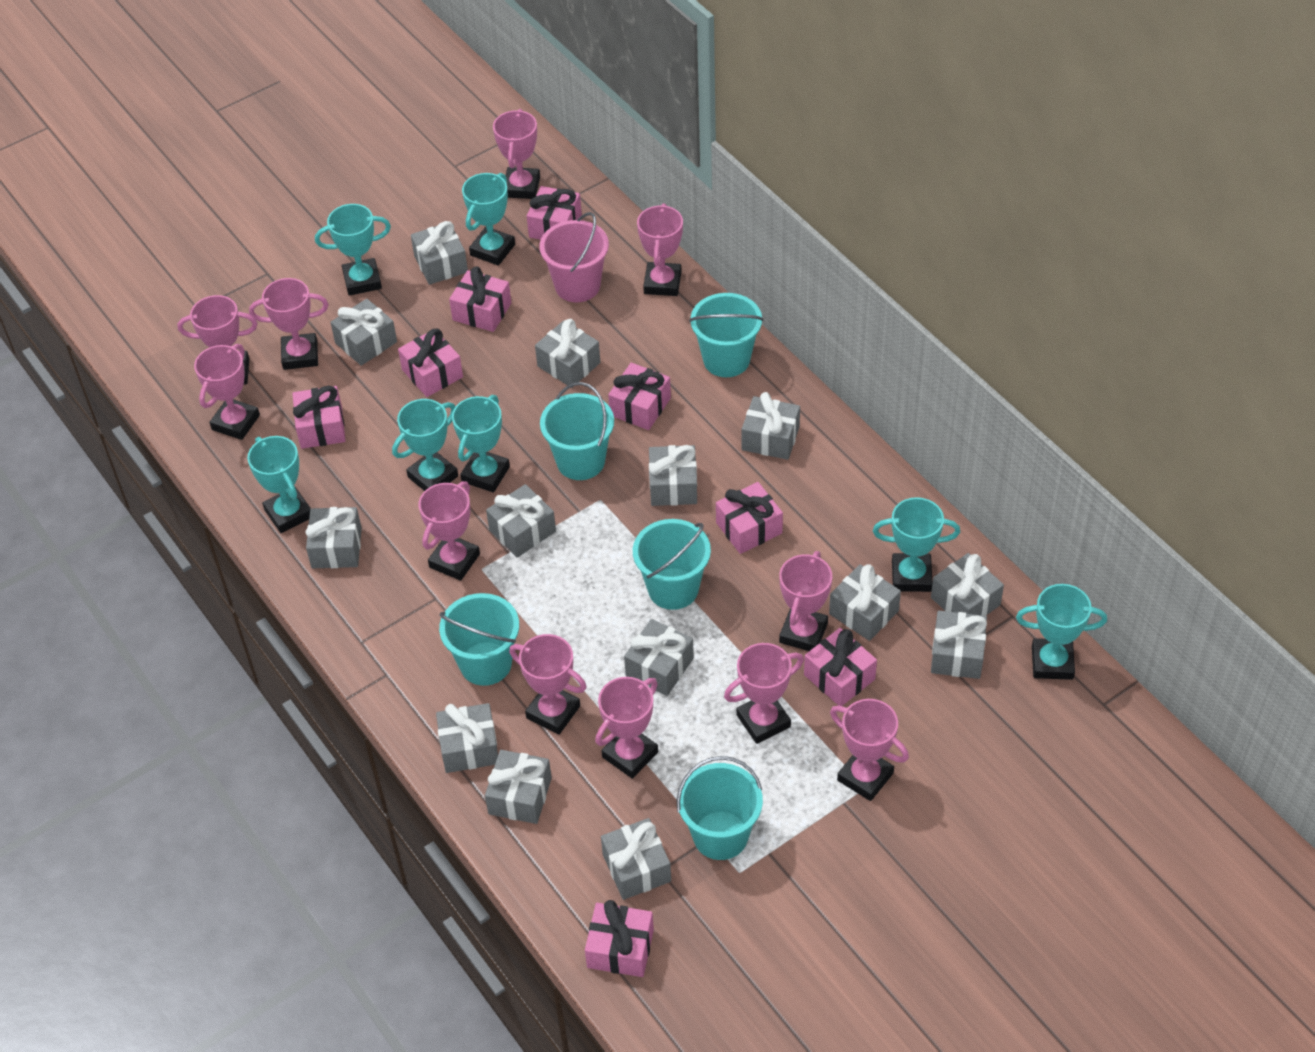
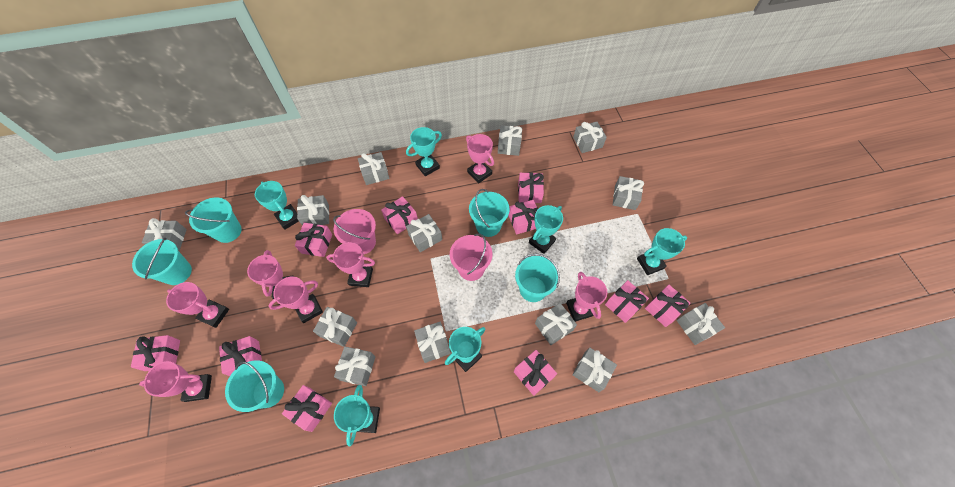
grey gift: 14 -> 13
pink bucket: 1 -> 2
pink gift: 8 -> 10
pink trophy: 11 -> 7
turquoise trophy: 7 -> 6

